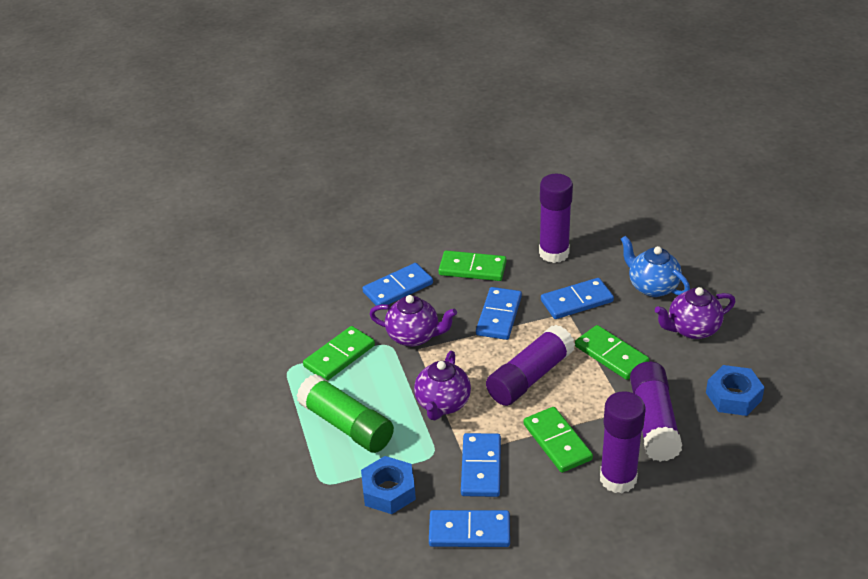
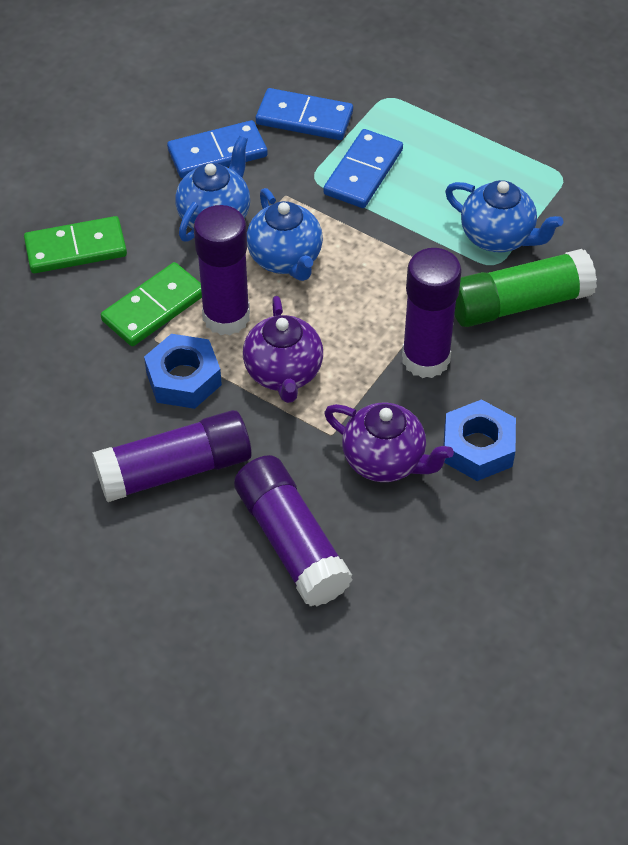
blue domino: 5 -> 3
blue teapot: 1 -> 3
green domino: 4 -> 2
purple teapot: 3 -> 2

